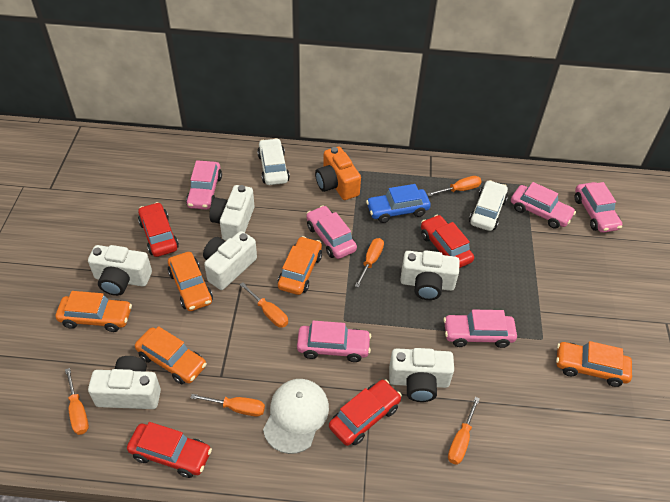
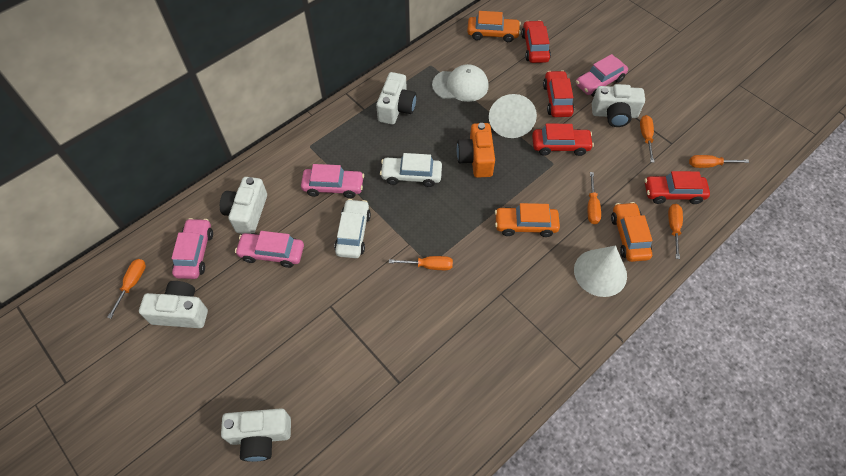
blue car: 1 -> 0
orange car: 5 -> 3
pink car: 6 -> 4
white camera: 6 -> 5
white cone: 0 -> 2

